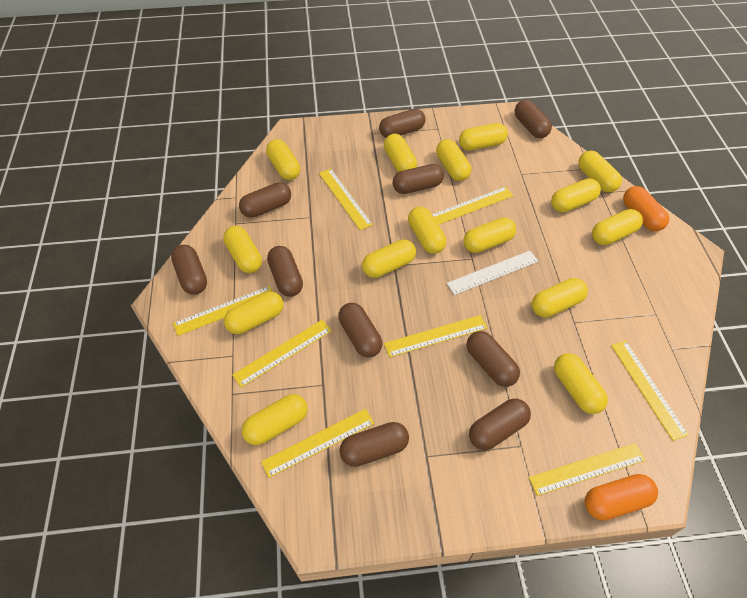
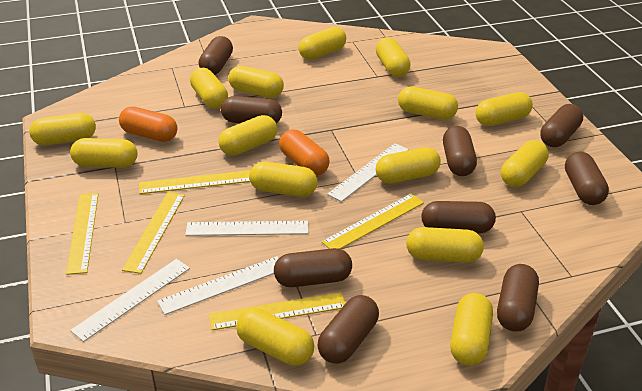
brown capsule: 10 -> 9
white ruler: 1 -> 4
yellow ruler: 8 -> 5

